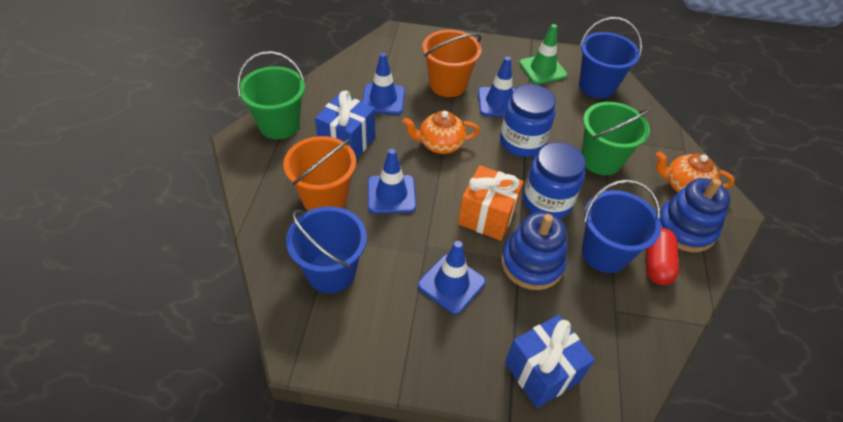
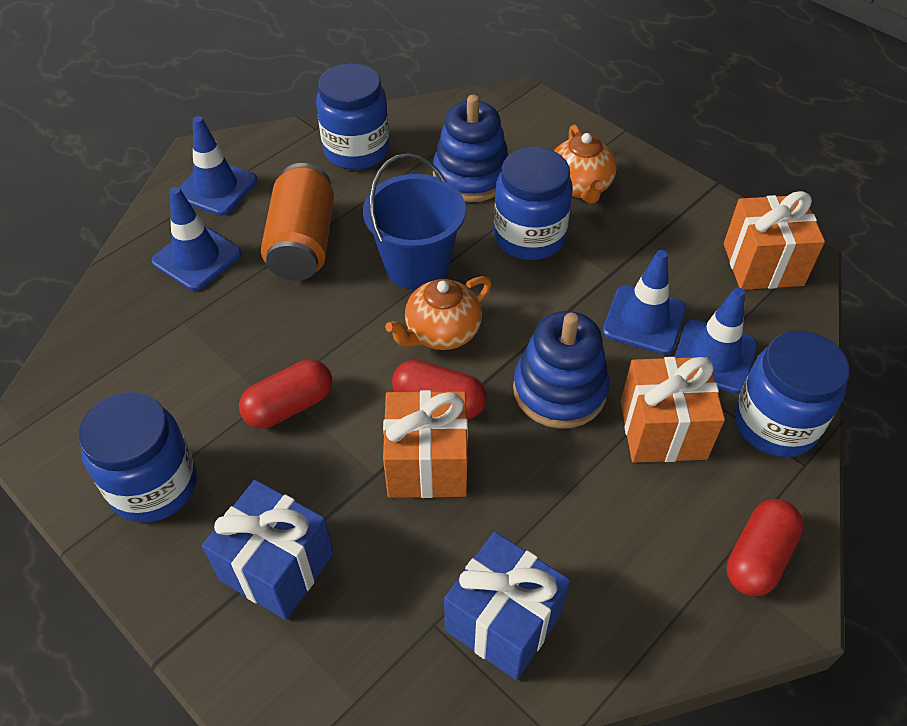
blue bucket: 3 -> 1
blue jar: 2 -> 4
green bucket: 2 -> 0
green traffic cone: 1 -> 0
orange bucket: 2 -> 0
orange can: 0 -> 1
orange gift: 1 -> 3
red capsule: 1 -> 3

